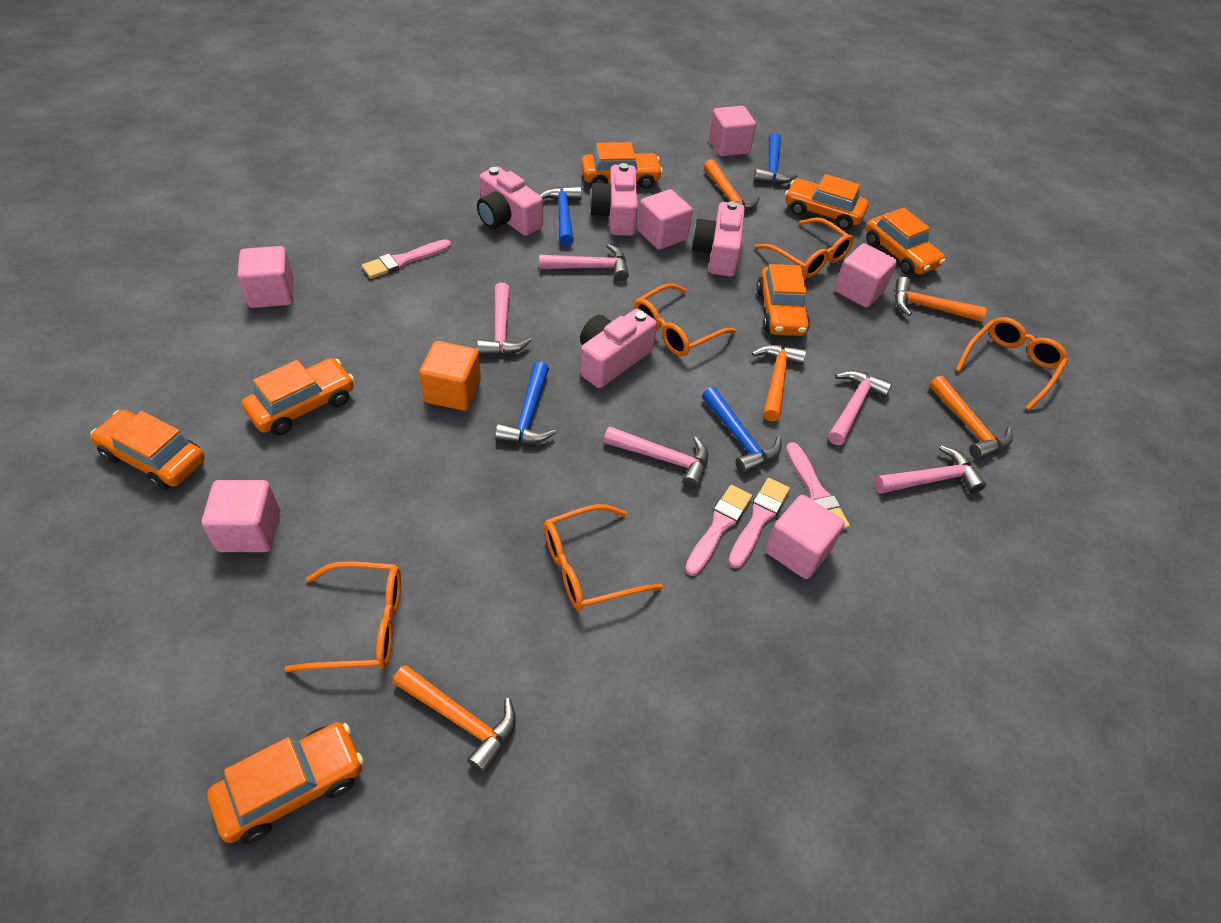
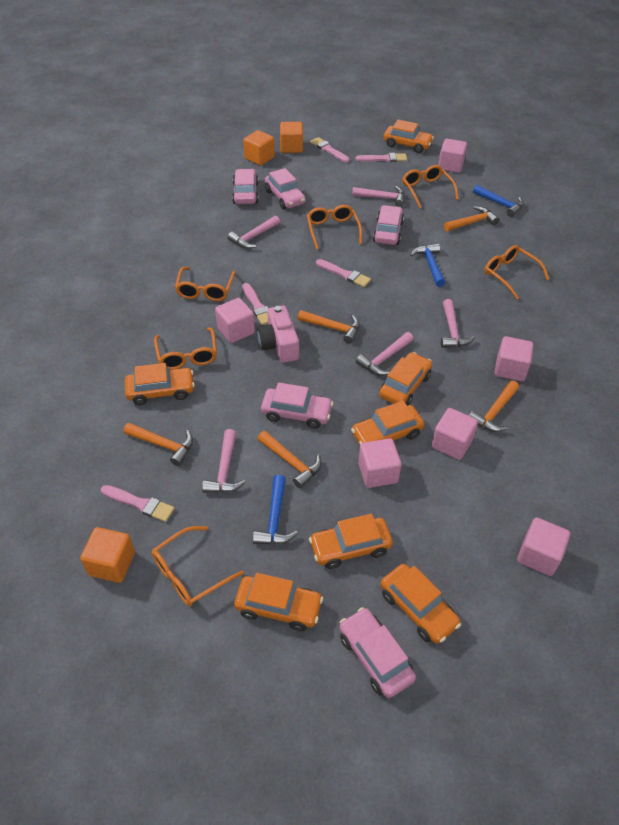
blue hammer: 4 -> 3
orange cube: 1 -> 3
orange glasses: 5 -> 6
pink brush: 4 -> 5
pink camera: 4 -> 1
pink car: 0 -> 5

